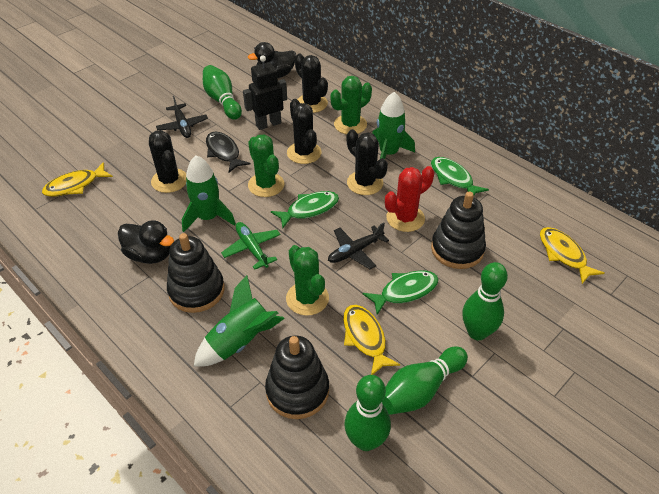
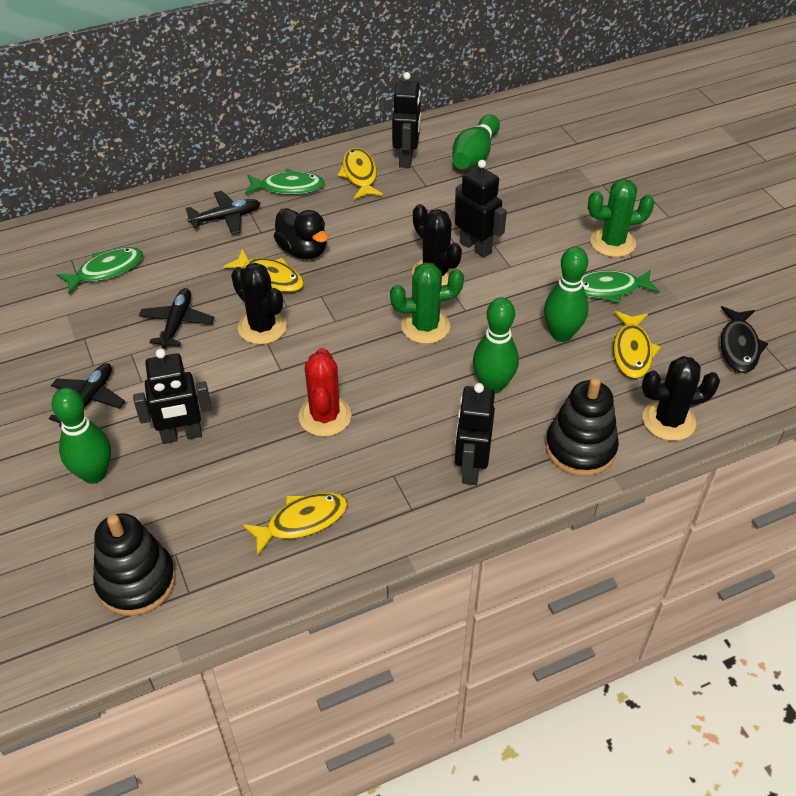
black cactus: 4 -> 3
black duck: 2 -> 1
black plane: 2 -> 3
black robot: 1 -> 4
black stacking toy: 3 -> 2
green cactus: 3 -> 2
green plane: 1 -> 0
green rocket: 3 -> 0
yellow fish: 3 -> 4

